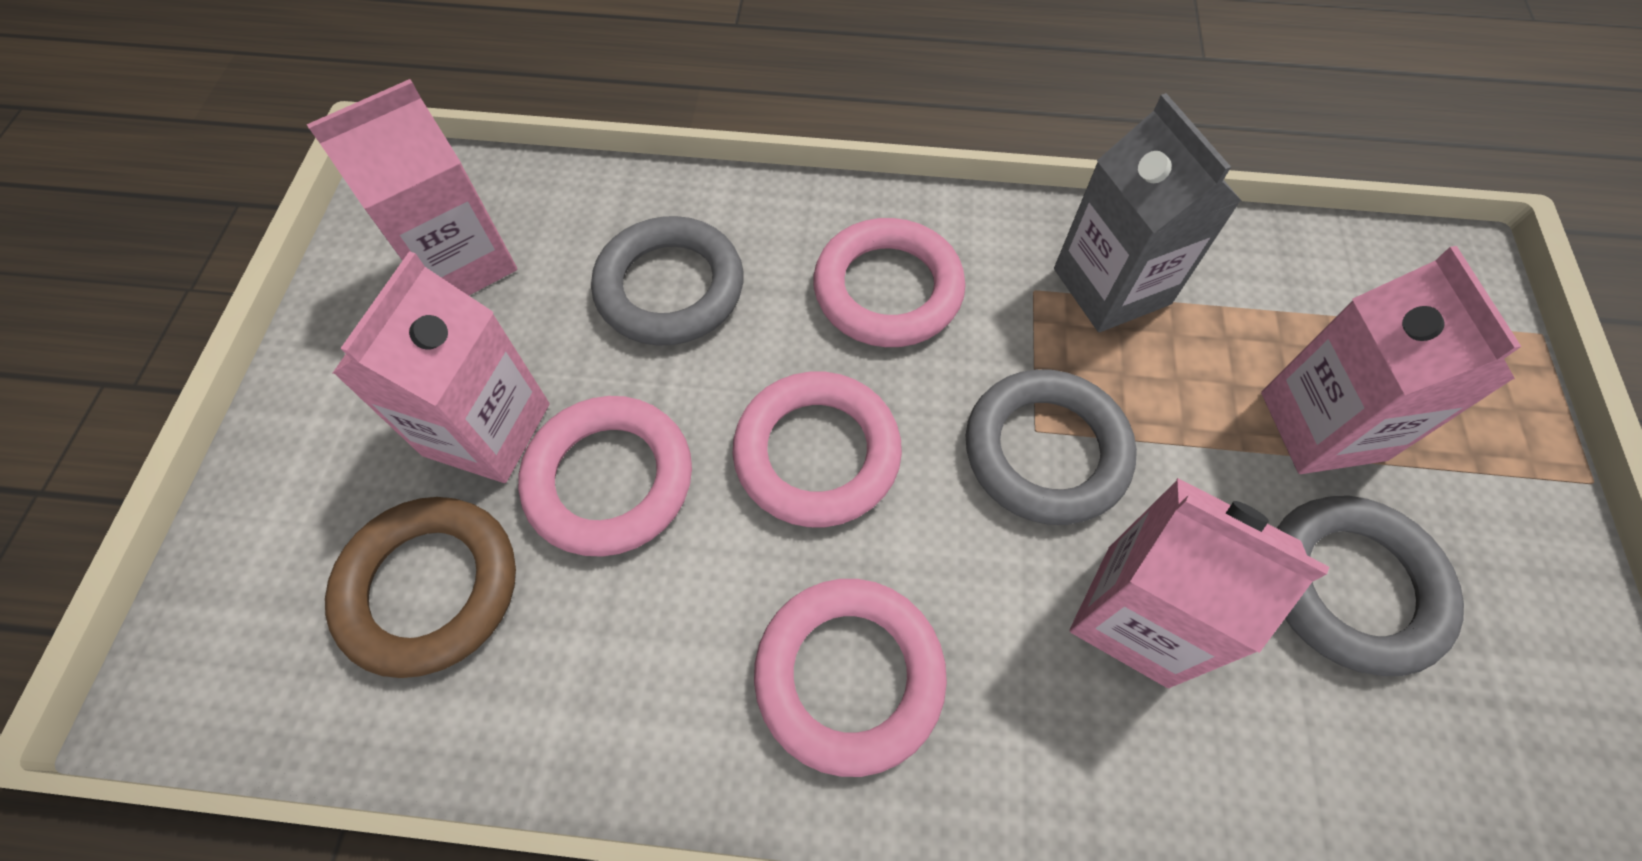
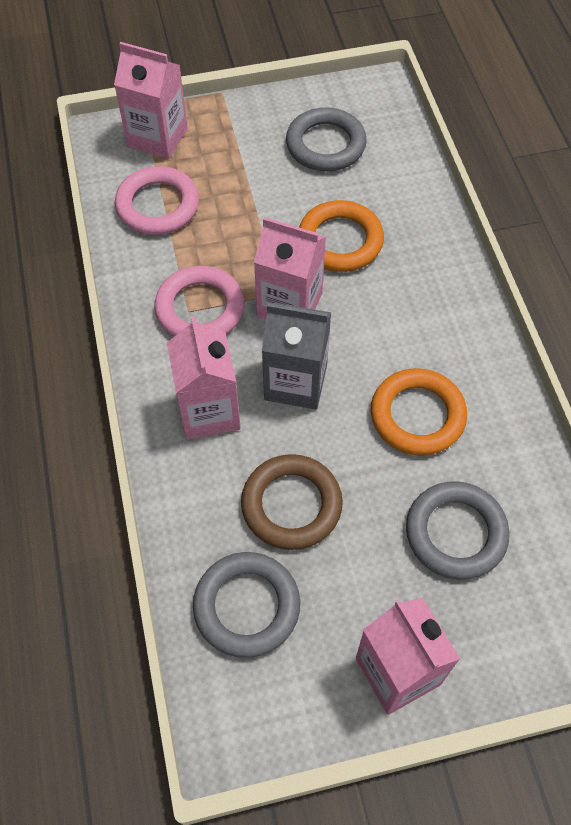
orange ring: 0 -> 2
pink ring: 4 -> 2

